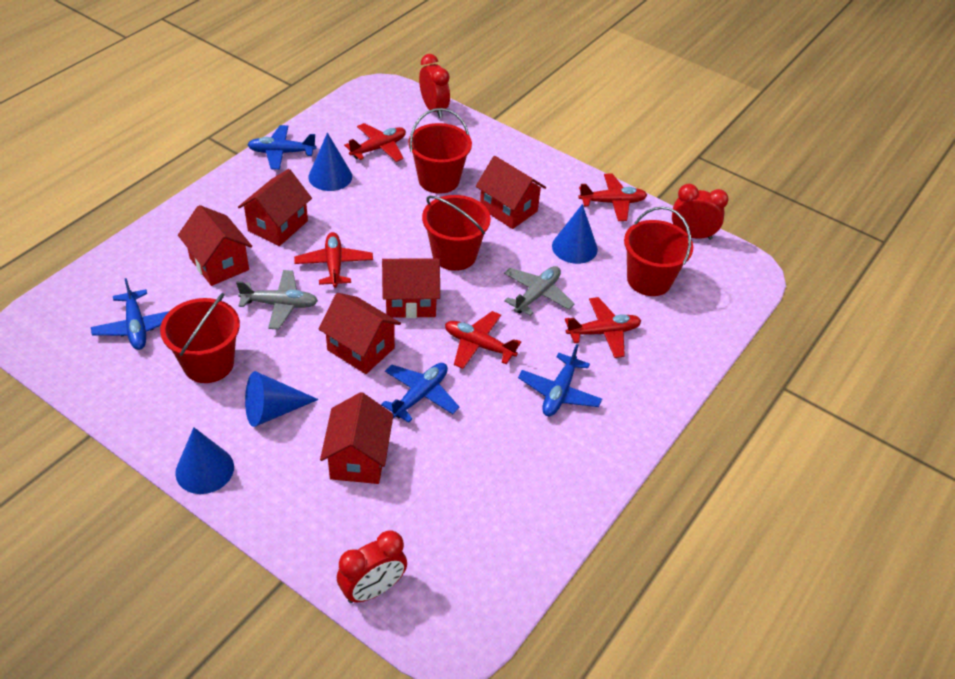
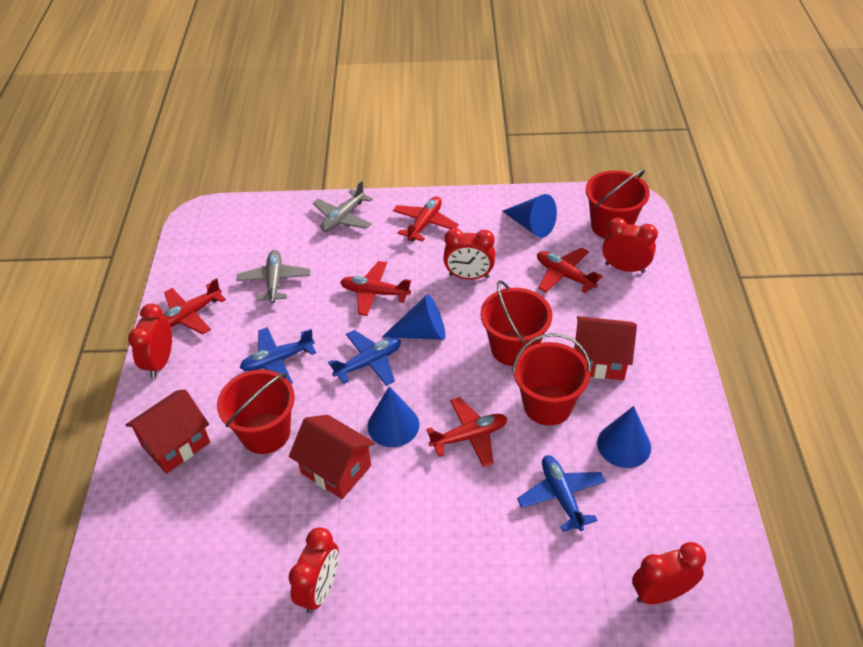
blue plane: 4 -> 3
red clock: 3 -> 5
red house: 6 -> 3

